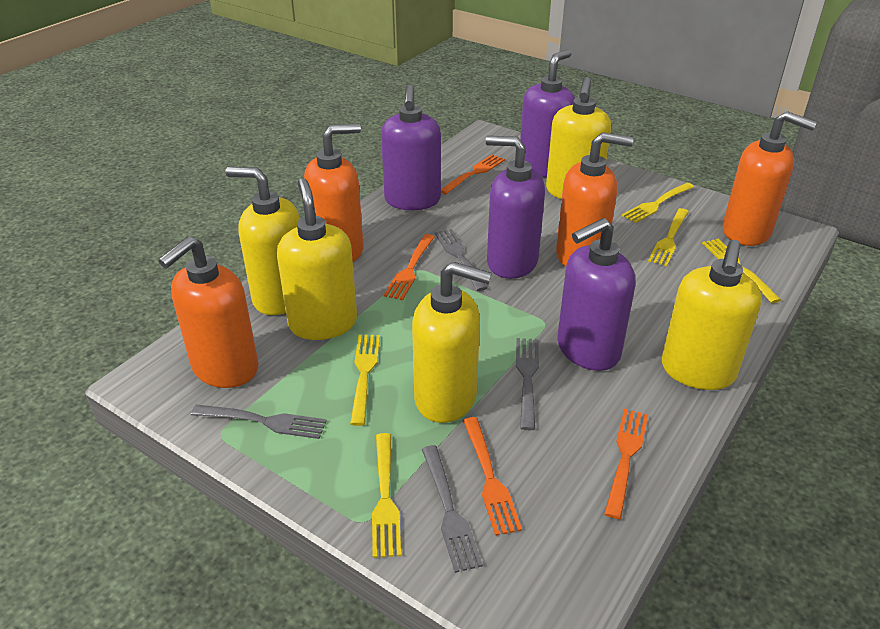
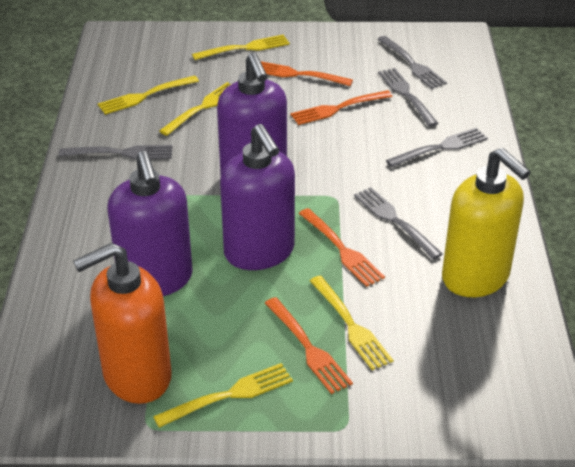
grey fork: 4 -> 5
orange soap dispenser: 4 -> 1
purple soap dispenser: 4 -> 3
yellow soap dispenser: 5 -> 1

